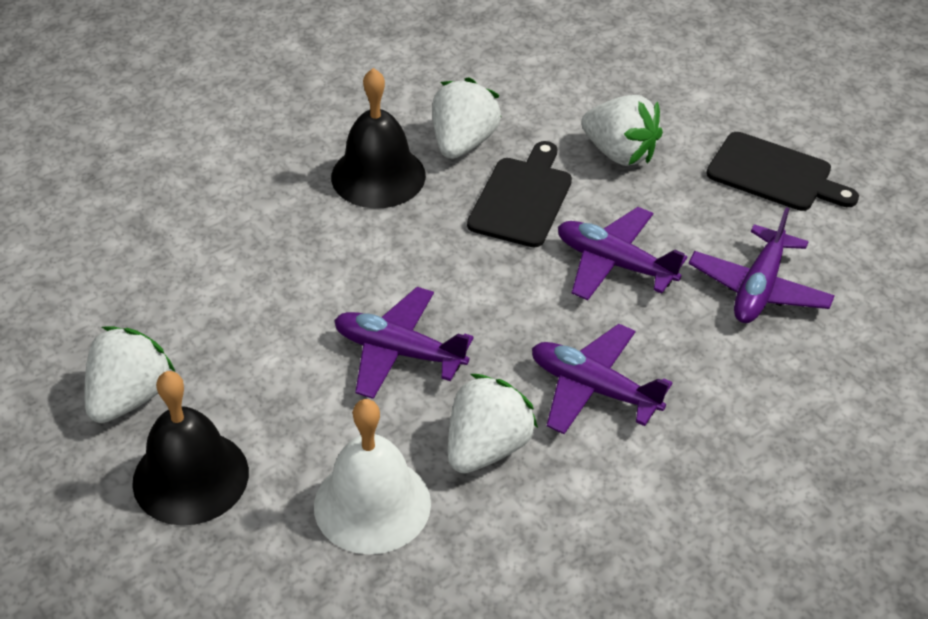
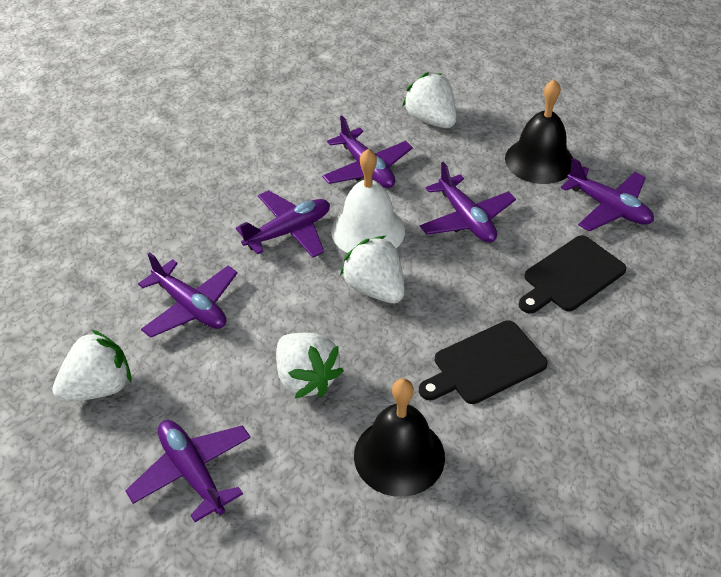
purple plane: 4 -> 6

